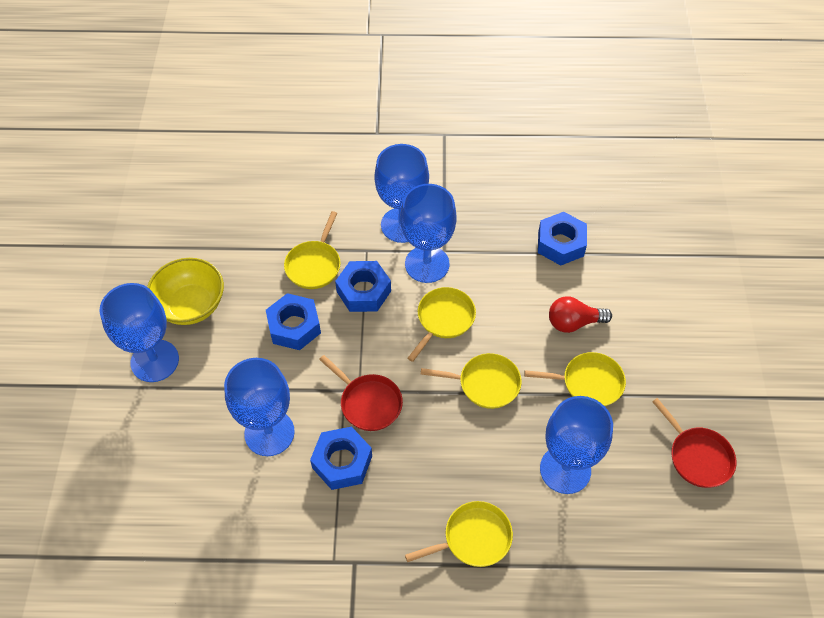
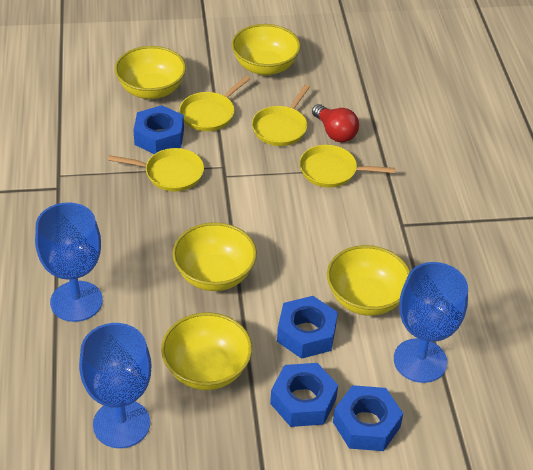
blue goblet: 5 -> 3
red pan: 2 -> 0
yellow bowl: 1 -> 5
yellow pan: 5 -> 4

